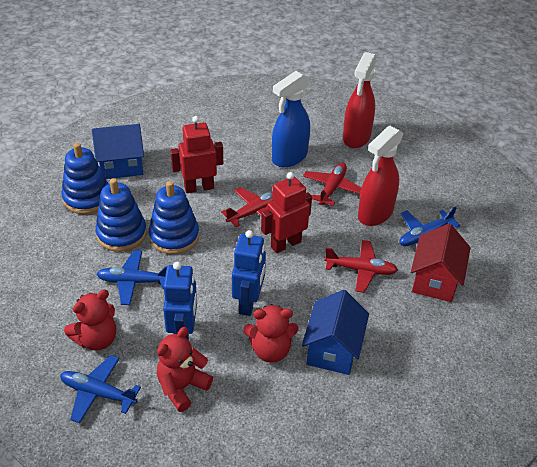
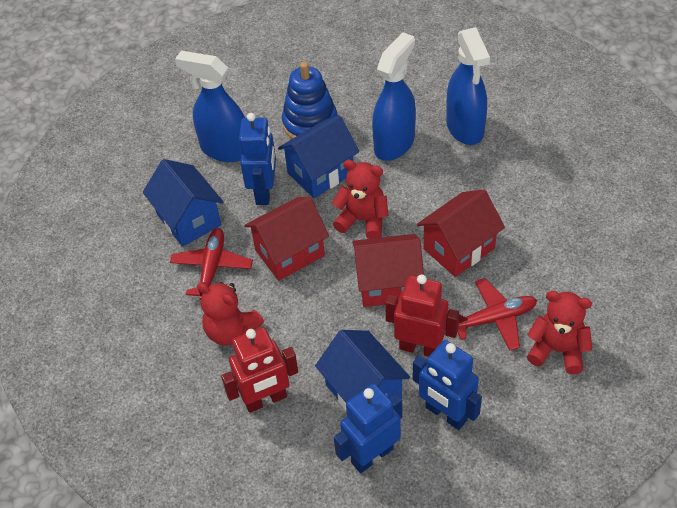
blue house: 2 -> 3
blue plane: 3 -> 0
blue robot: 2 -> 3
blue spray bottle: 1 -> 3
blue stacking toy: 3 -> 1
red house: 1 -> 3
red plane: 3 -> 2
red spray bottle: 2 -> 0

